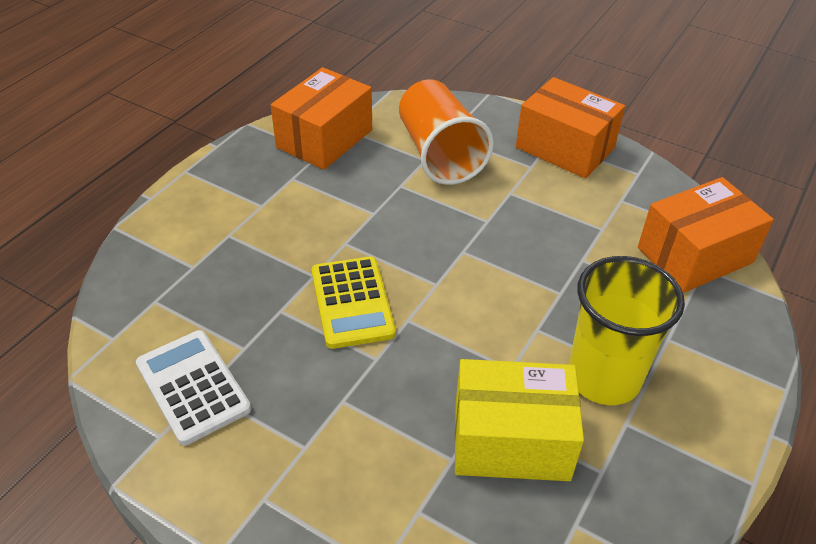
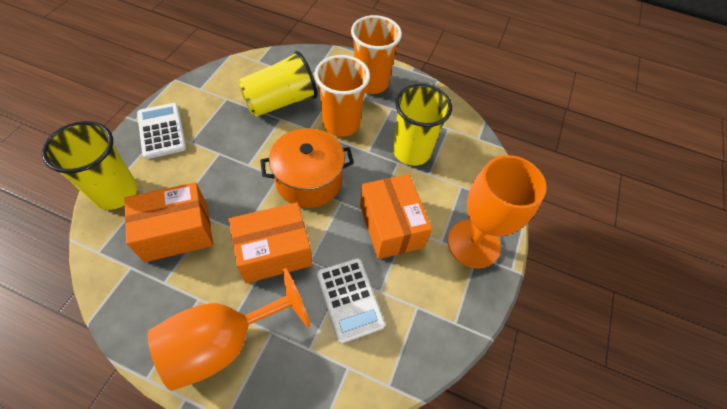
orange cup: 1 -> 2
orange goblet: 0 -> 2
orange pot: 0 -> 1
white calculator: 1 -> 2
yellow box: 1 -> 0
yellow calculator: 1 -> 0
yellow cup: 1 -> 3

